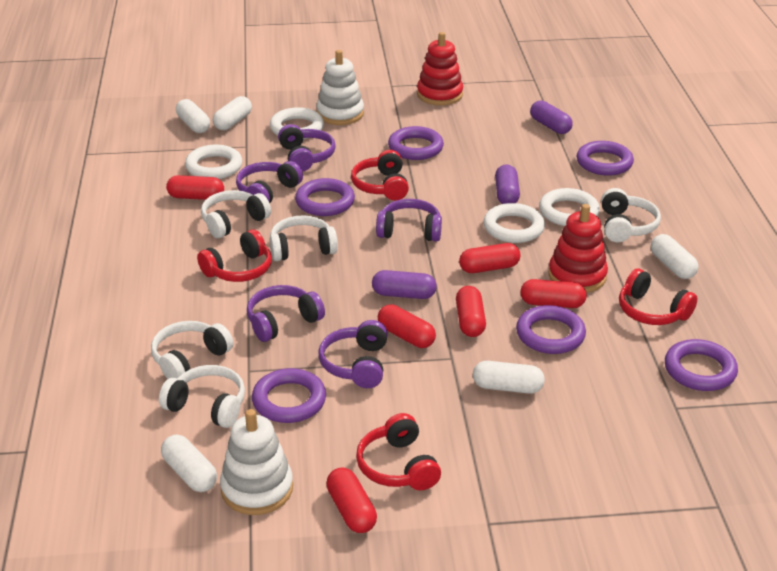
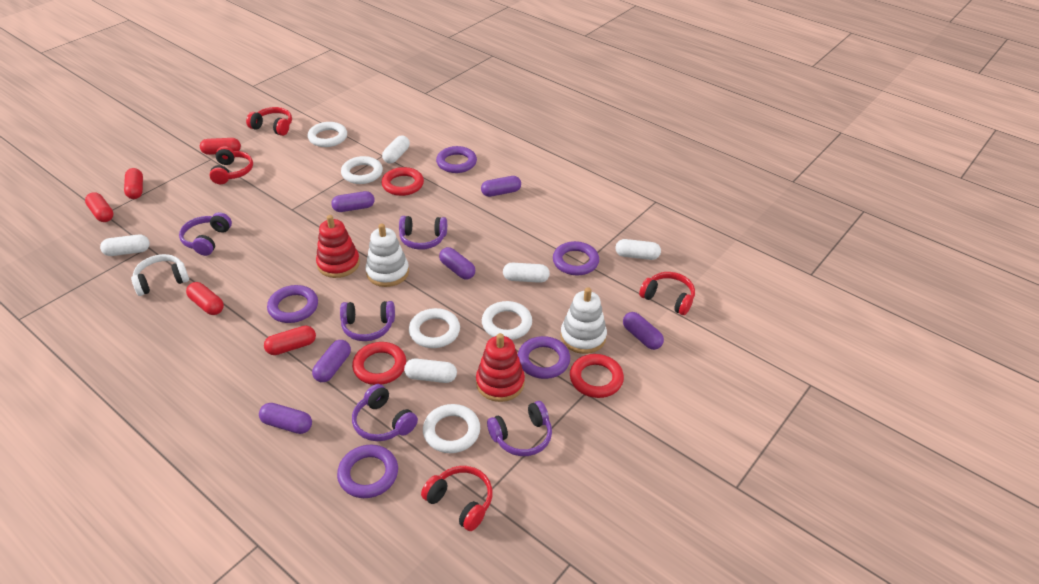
purple capsule: 3 -> 6
purple ring: 6 -> 5
red capsule: 6 -> 5
red ring: 0 -> 3
white headphones: 5 -> 1
white ring: 4 -> 5

